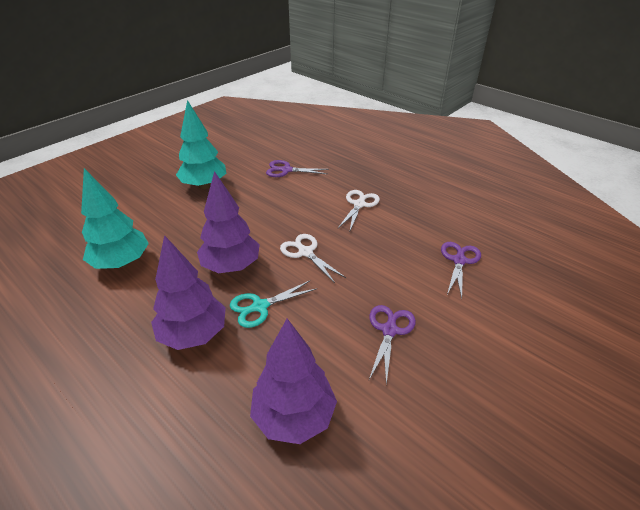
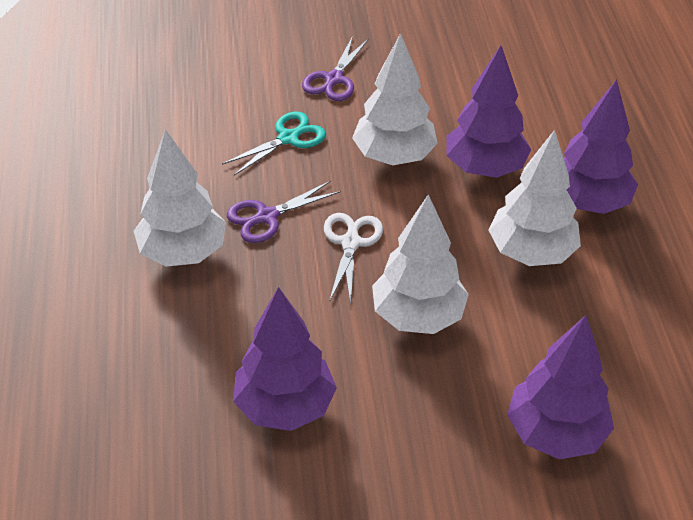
purple scissors: 3 -> 2
purple tree: 3 -> 4
turquoise tree: 2 -> 0
white scissors: 2 -> 1
white tree: 0 -> 4

